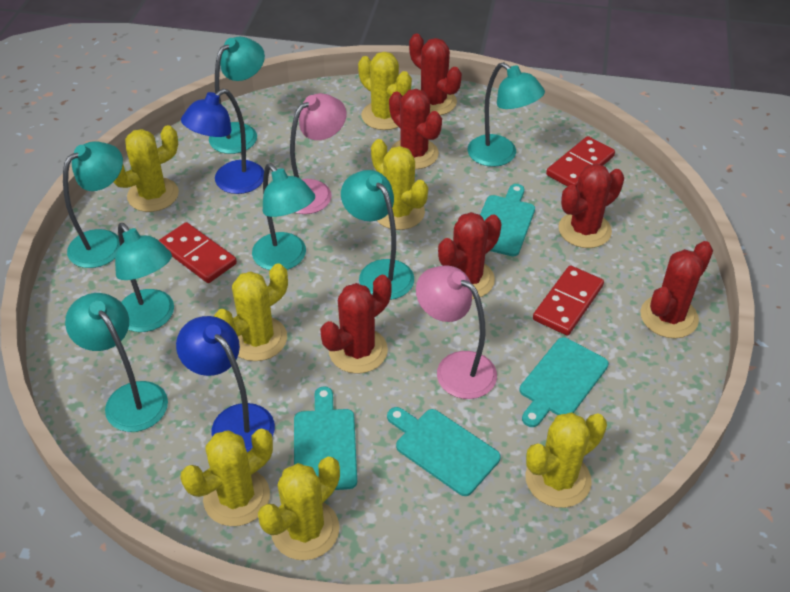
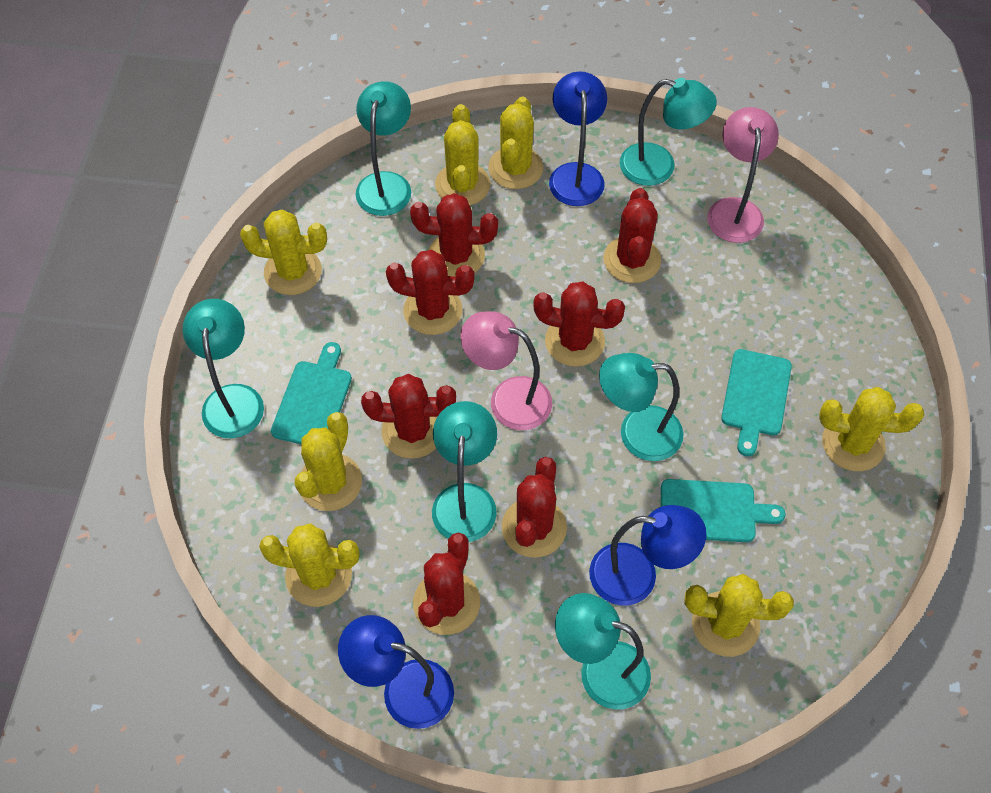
blue lamp: 2 -> 3
red cactus: 6 -> 7
red domino: 3 -> 0
turquoise cutting board: 4 -> 3
turquoise lamp: 7 -> 6

